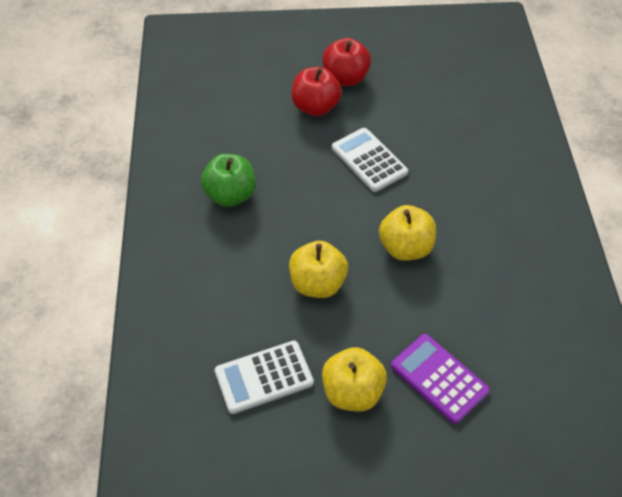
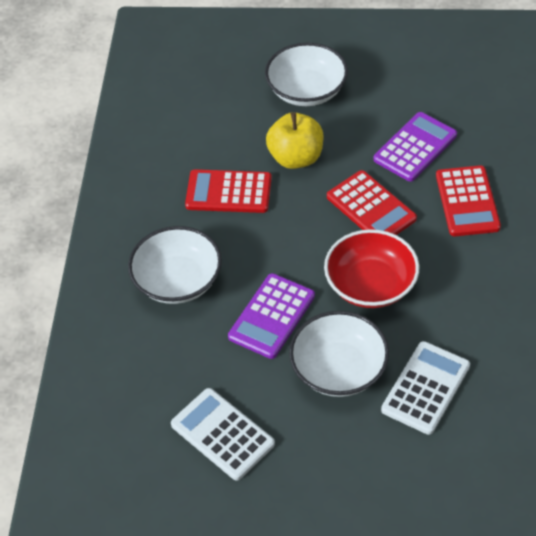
green apple: 1 -> 0
purple calculator: 1 -> 2
red apple: 2 -> 0
red bowl: 0 -> 1
red calculator: 0 -> 3
white bowl: 0 -> 3
yellow apple: 3 -> 1

